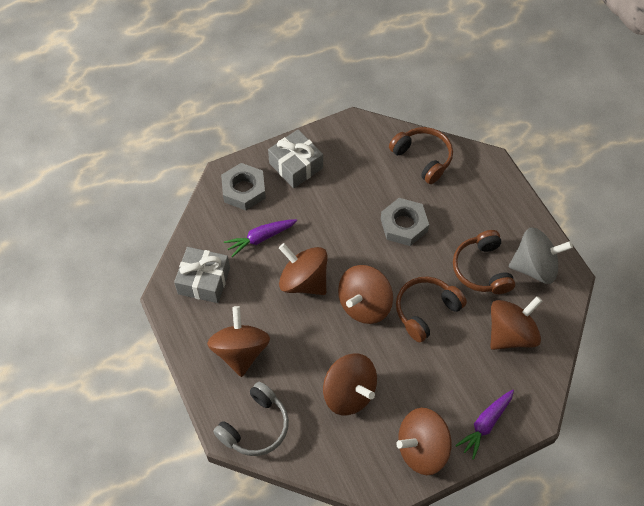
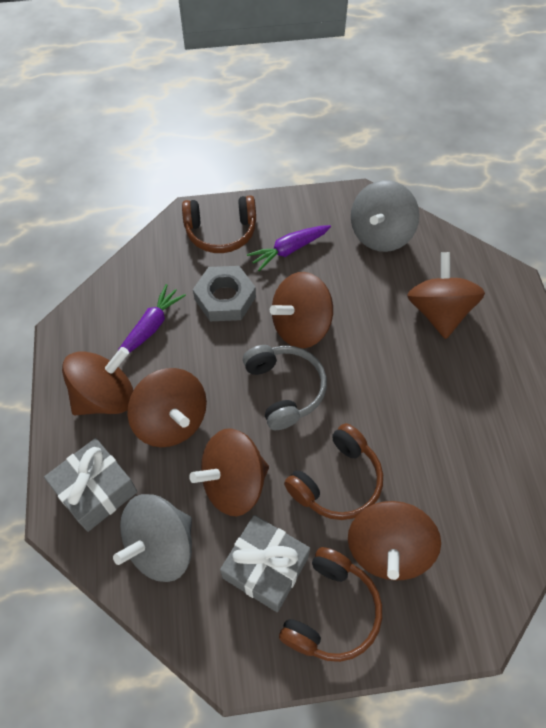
grey nut: 2 -> 1
grey spinning top: 1 -> 2

